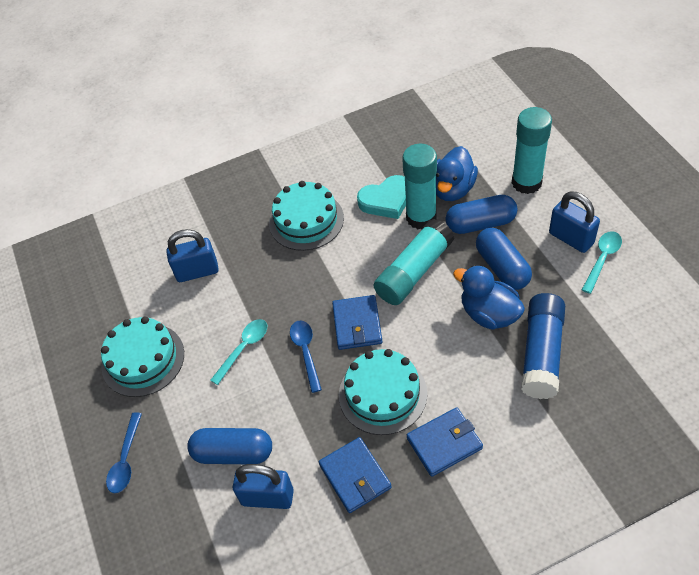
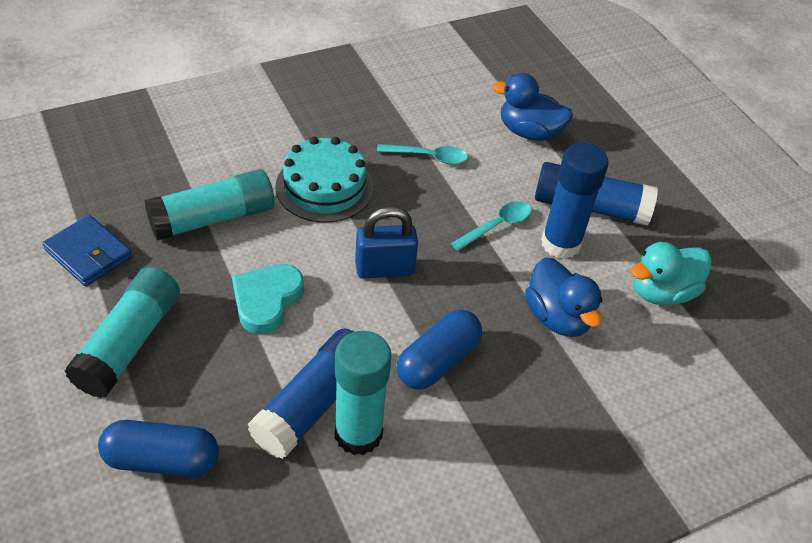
blue capsule: 3 -> 2
blue glue stick: 1 -> 3
blue padlock: 3 -> 1
blue spoon: 2 -> 0
blue wallet: 3 -> 1
turquoise cake: 3 -> 1
turquoise duck: 0 -> 1

